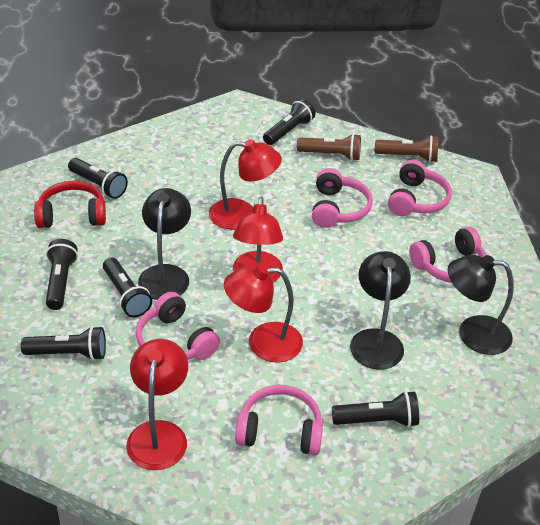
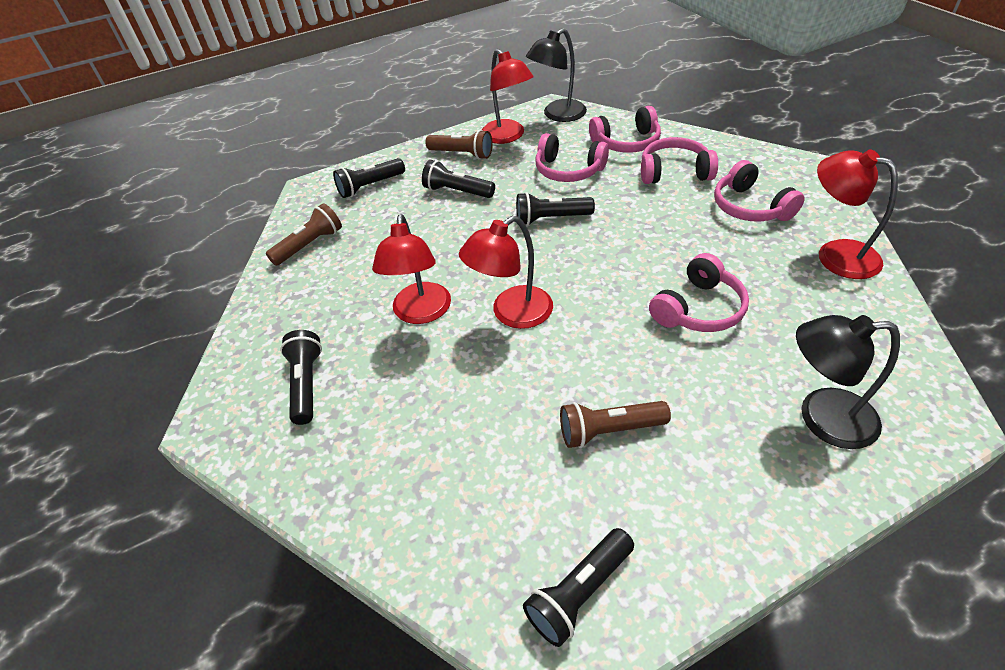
black flashlight: 6 -> 5
black lamp: 3 -> 2
brown flashlight: 2 -> 3
red headphones: 1 -> 0

